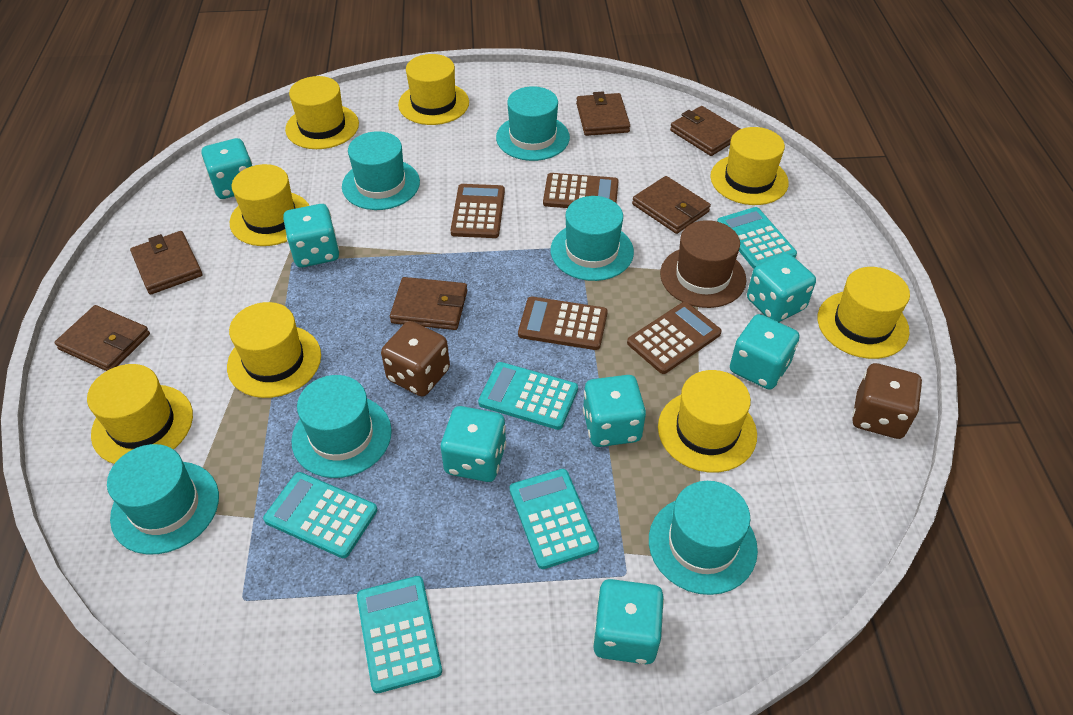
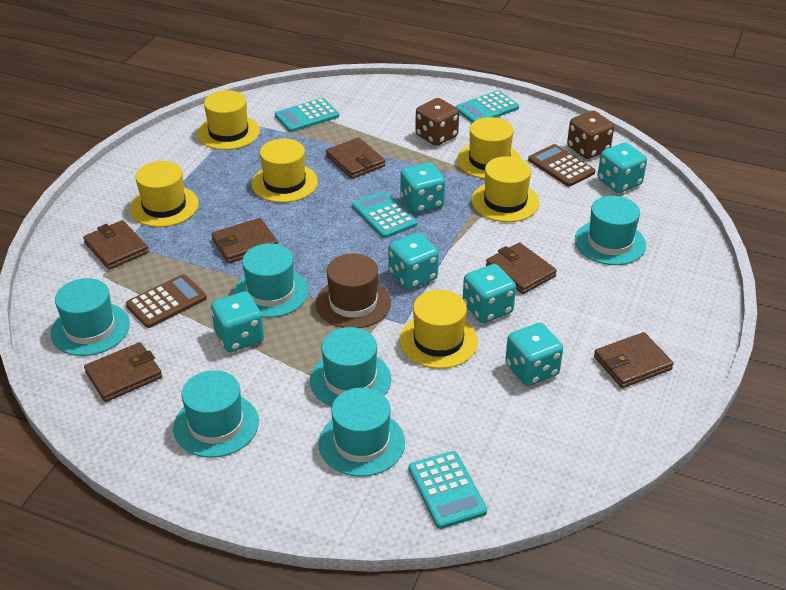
brown calculator: 4 -> 2
turquoise calculator: 5 -> 4
turquoise dice: 7 -> 6
yellow hat: 8 -> 6

